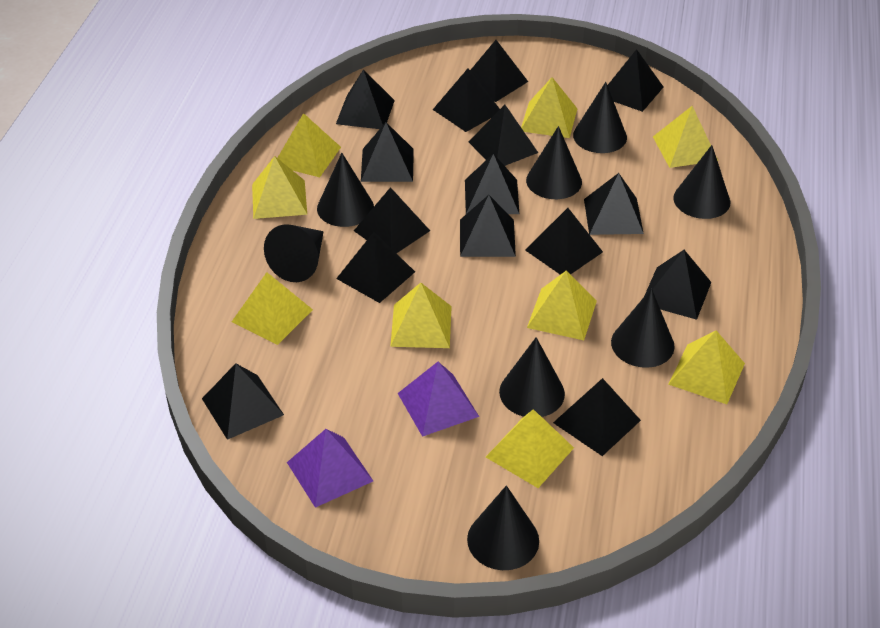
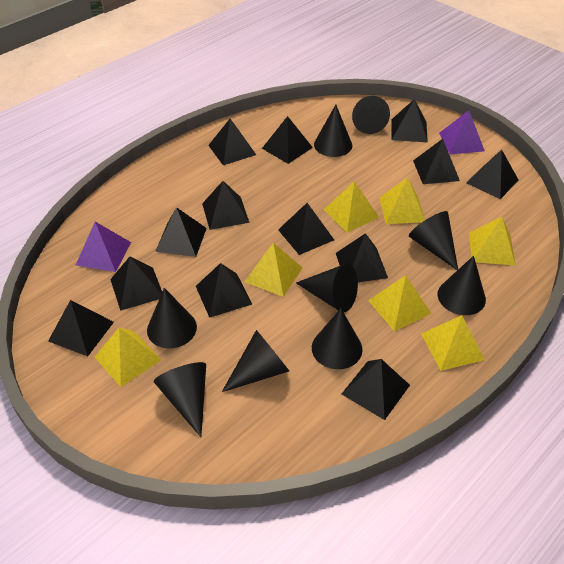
black cone: 8 -> 9
black pyramid: 15 -> 13
yellow pyramid: 9 -> 7

